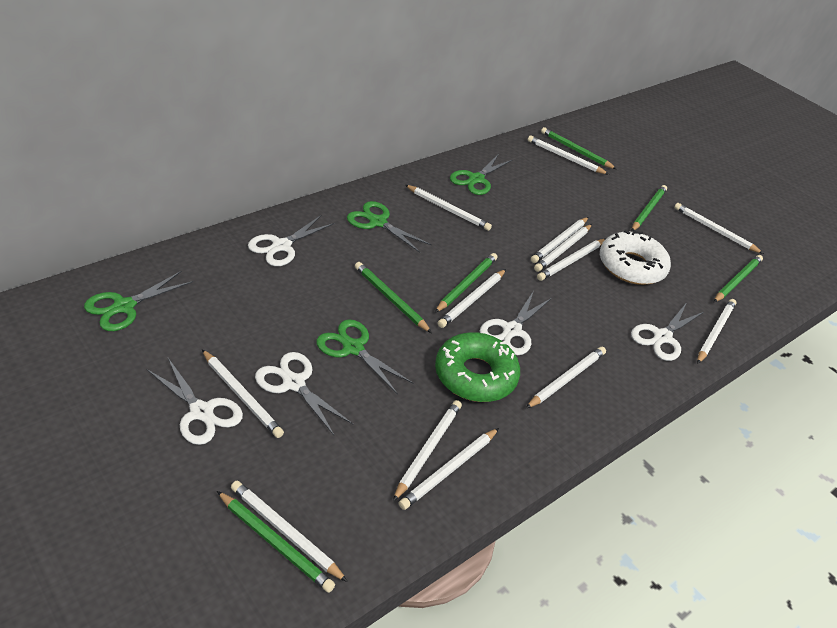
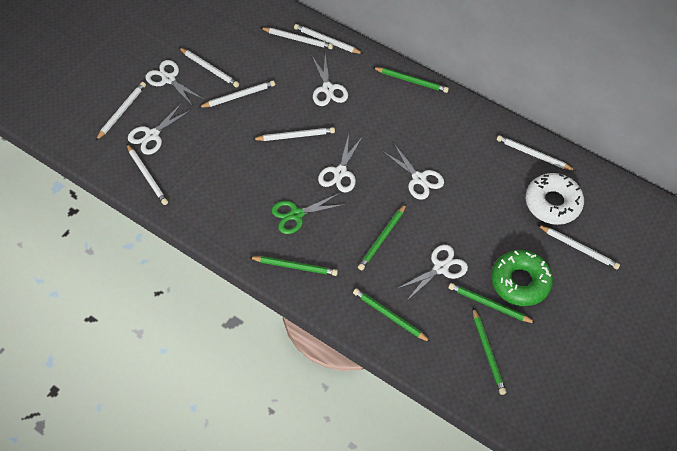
green scissors: 4 -> 1
white pencil: 13 -> 9
white scissors: 5 -> 6

